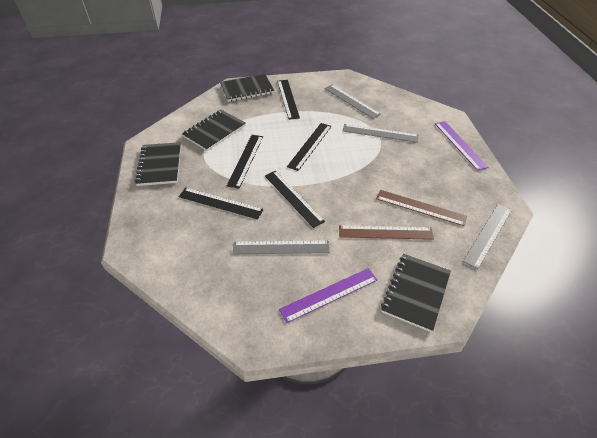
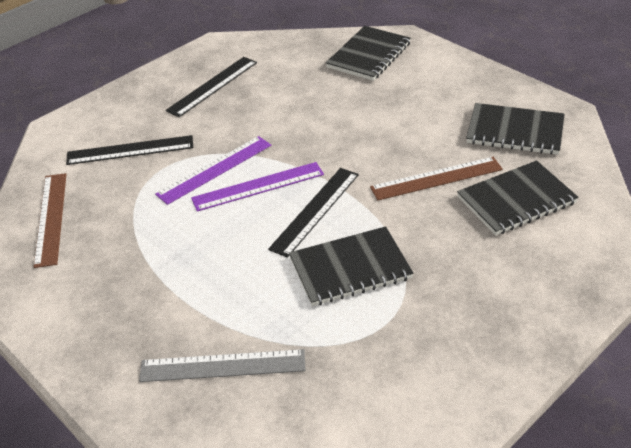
black ruler: 5 -> 3
grey ruler: 4 -> 1

